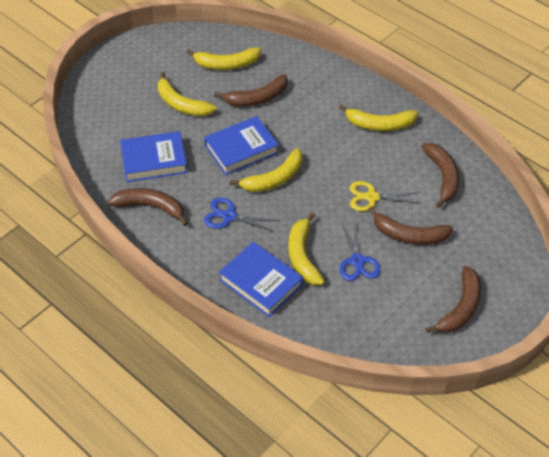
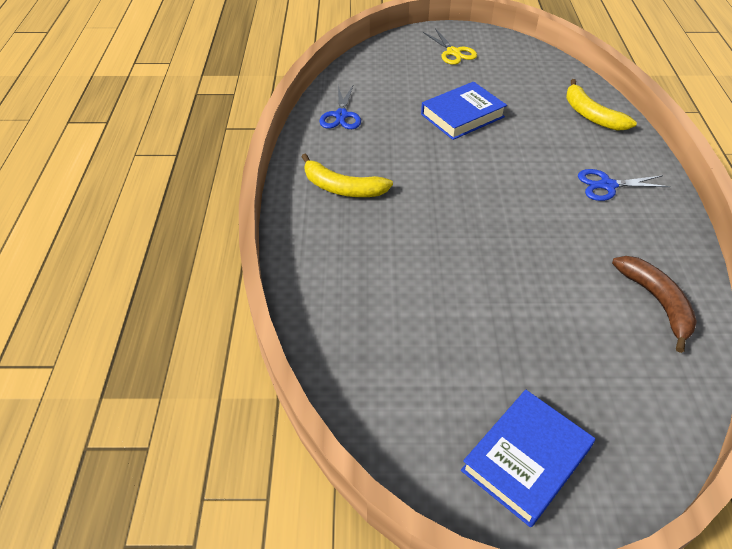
blue book: 3 -> 2
brown banana: 5 -> 1
yellow banana: 5 -> 2

